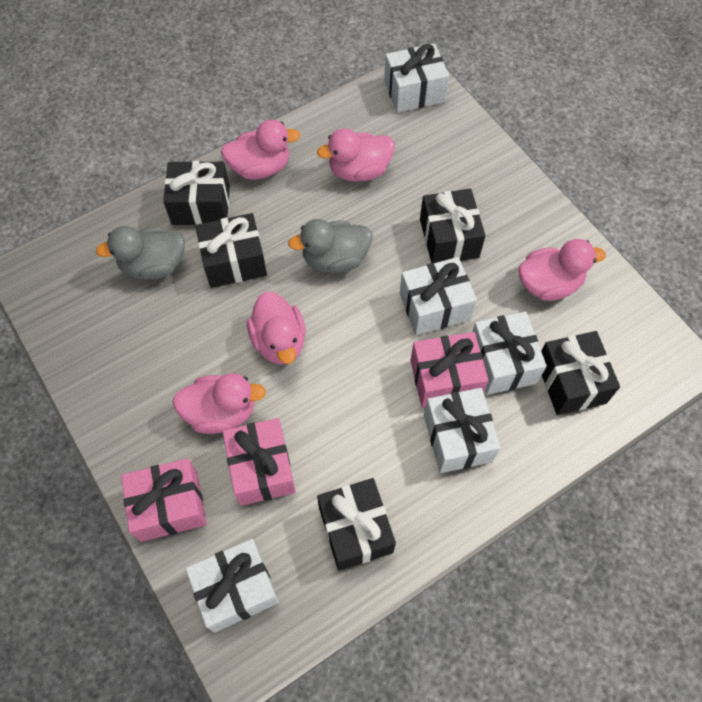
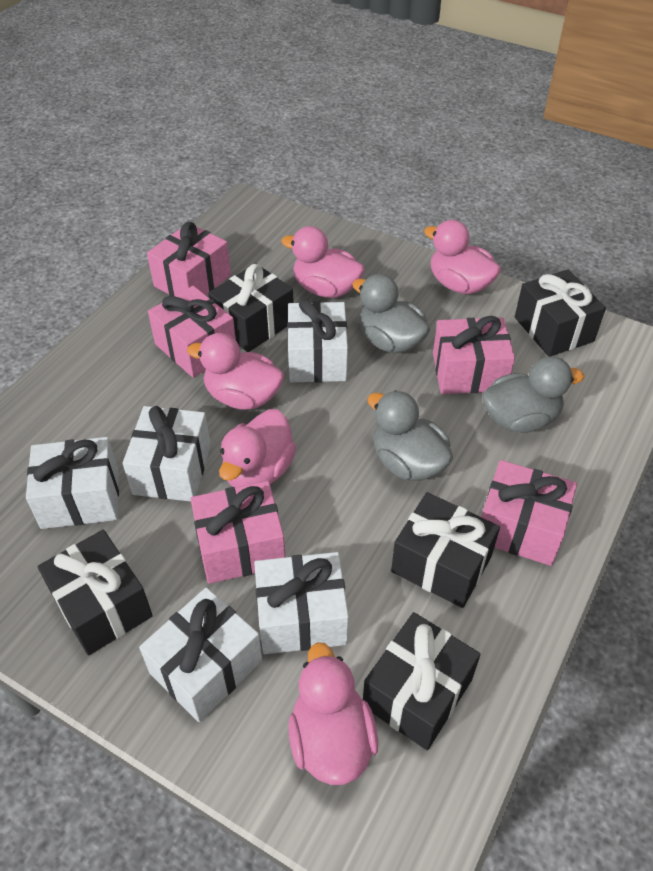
grey duck: 2 -> 3
pink gift: 3 -> 5

